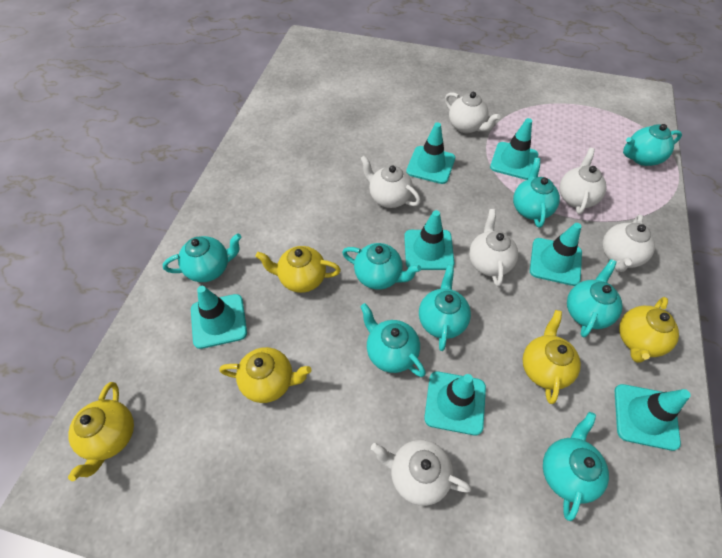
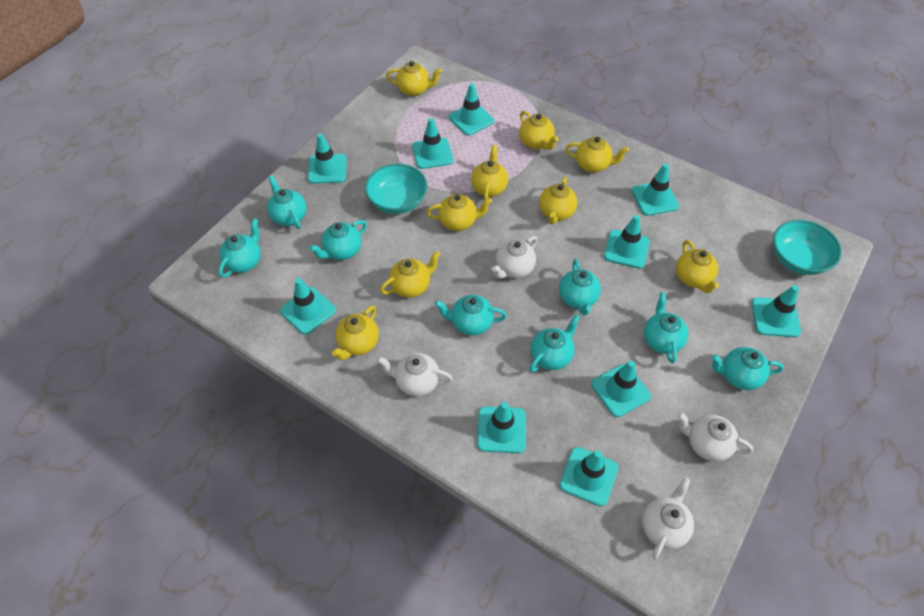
turquoise bowl: 0 -> 2
turquoise traffic cone: 7 -> 10
white teapot: 6 -> 4
yellow teapot: 5 -> 9

